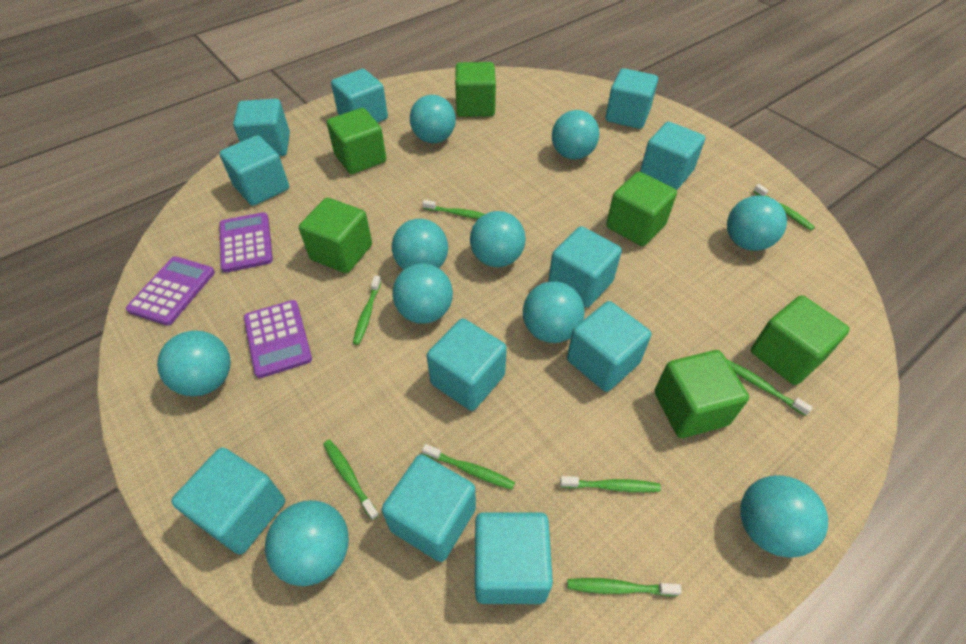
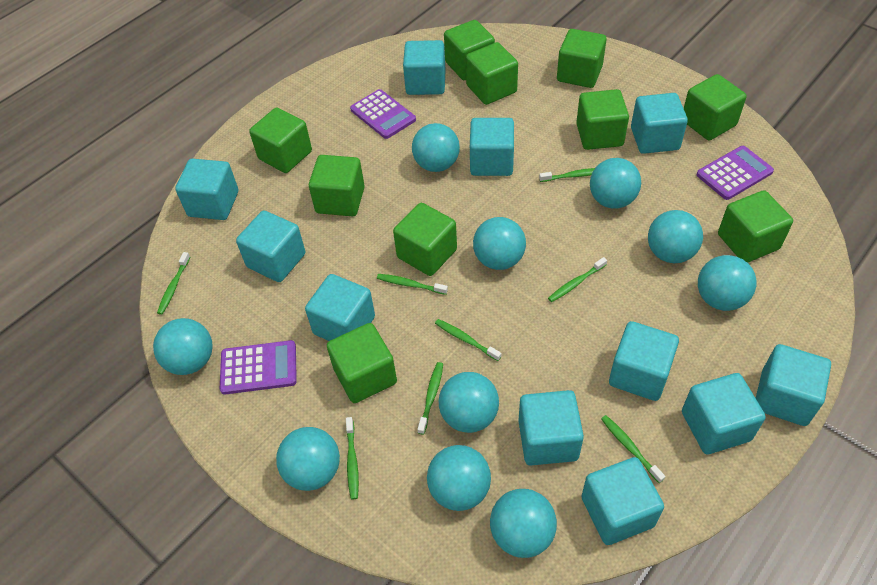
green cube: 6 -> 10

